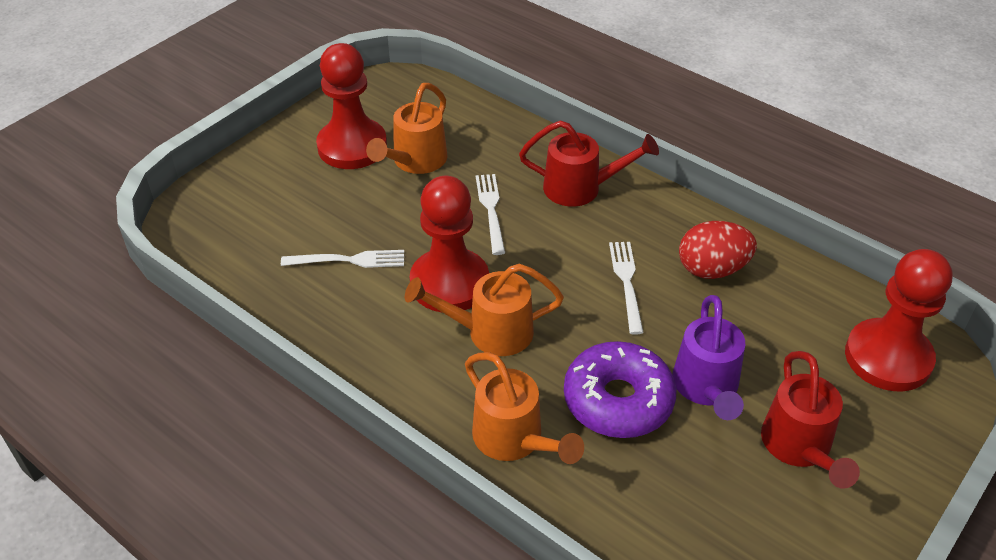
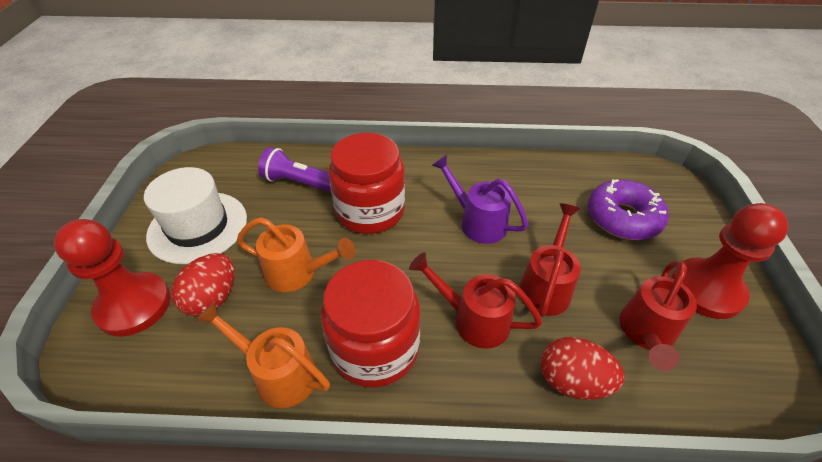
orange watering can: 3 -> 2
purple flashlight: 0 -> 1
red egg: 1 -> 2
red jar: 0 -> 2
red pawn: 3 -> 2
red watering can: 2 -> 3
white fork: 3 -> 0
white hat: 0 -> 1

